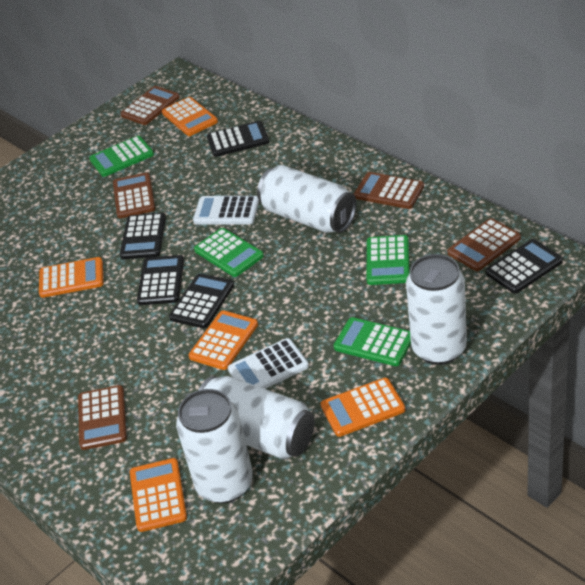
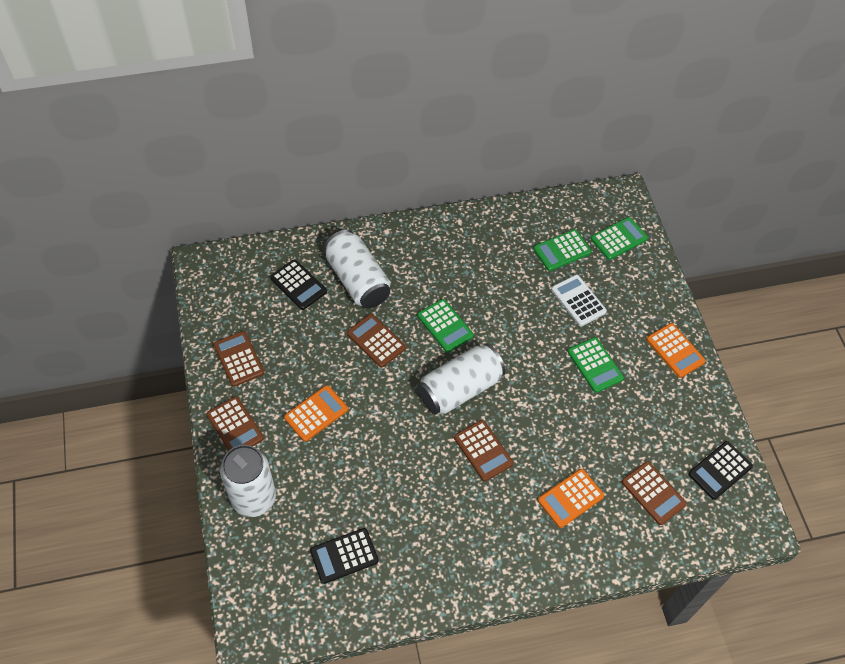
black calculator: 5 -> 3
orange calculator: 5 -> 3
white calculator: 2 -> 1
white can: 4 -> 3

